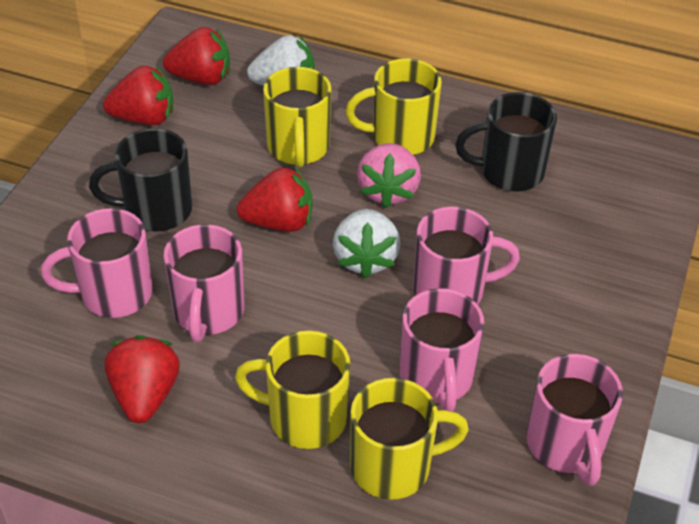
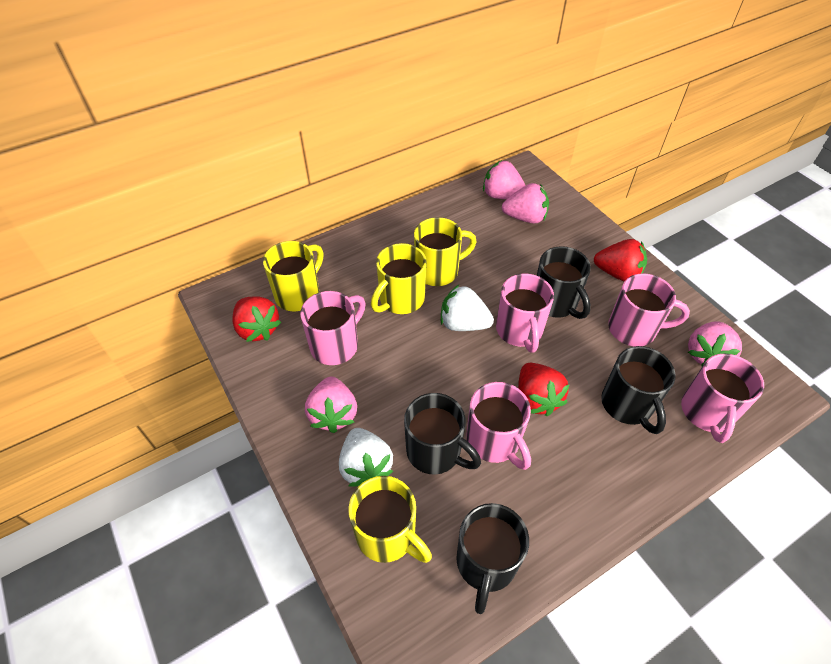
black mug: 2 -> 4
pink strawberry: 1 -> 4
red strawberry: 4 -> 3

